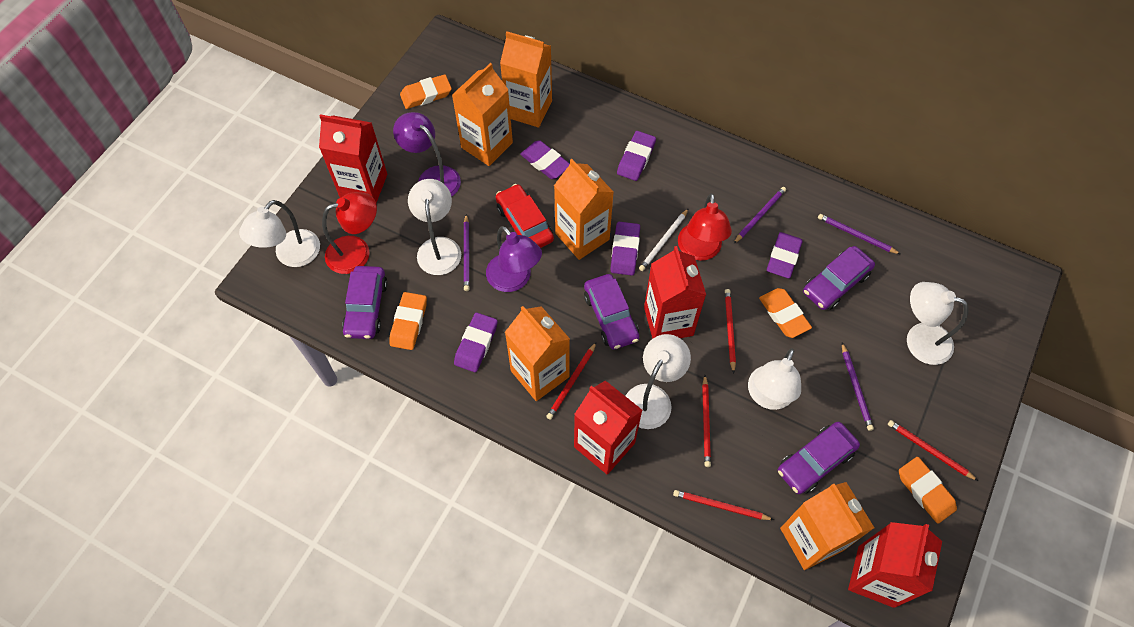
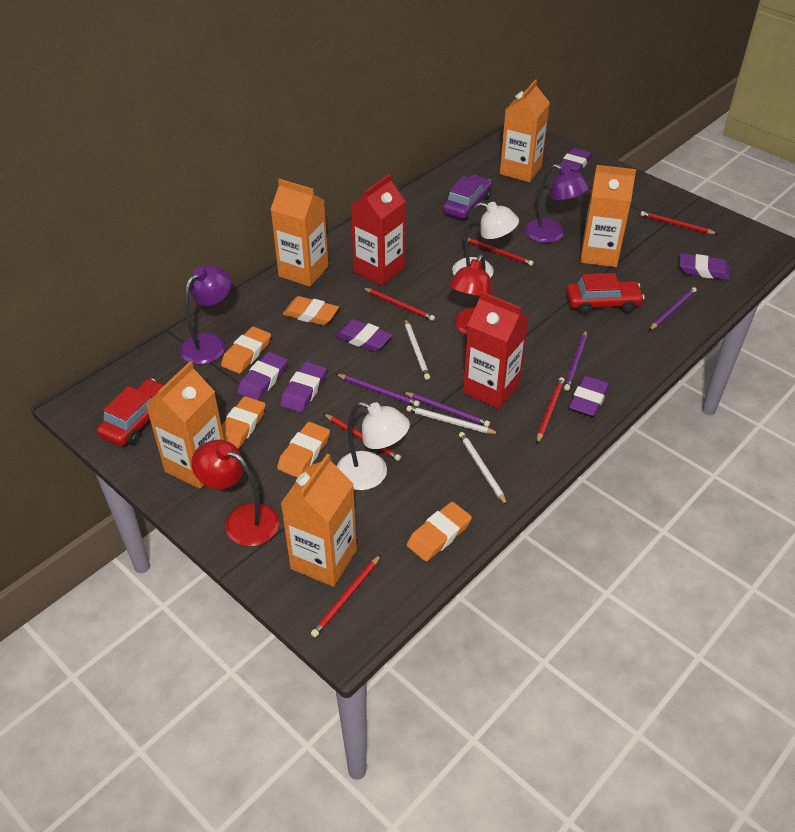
orange eraser: 4 -> 5
purple car: 4 -> 1
purple eraser: 5 -> 6
red car: 1 -> 2
red carton: 4 -> 2
red pencil: 5 -> 6
white lamp: 5 -> 2
white pencil: 1 -> 3

